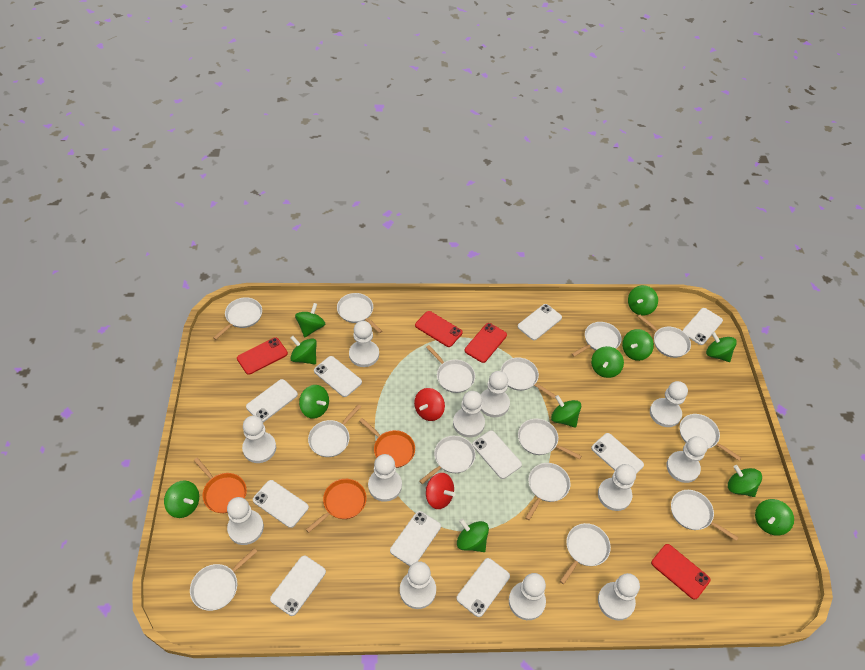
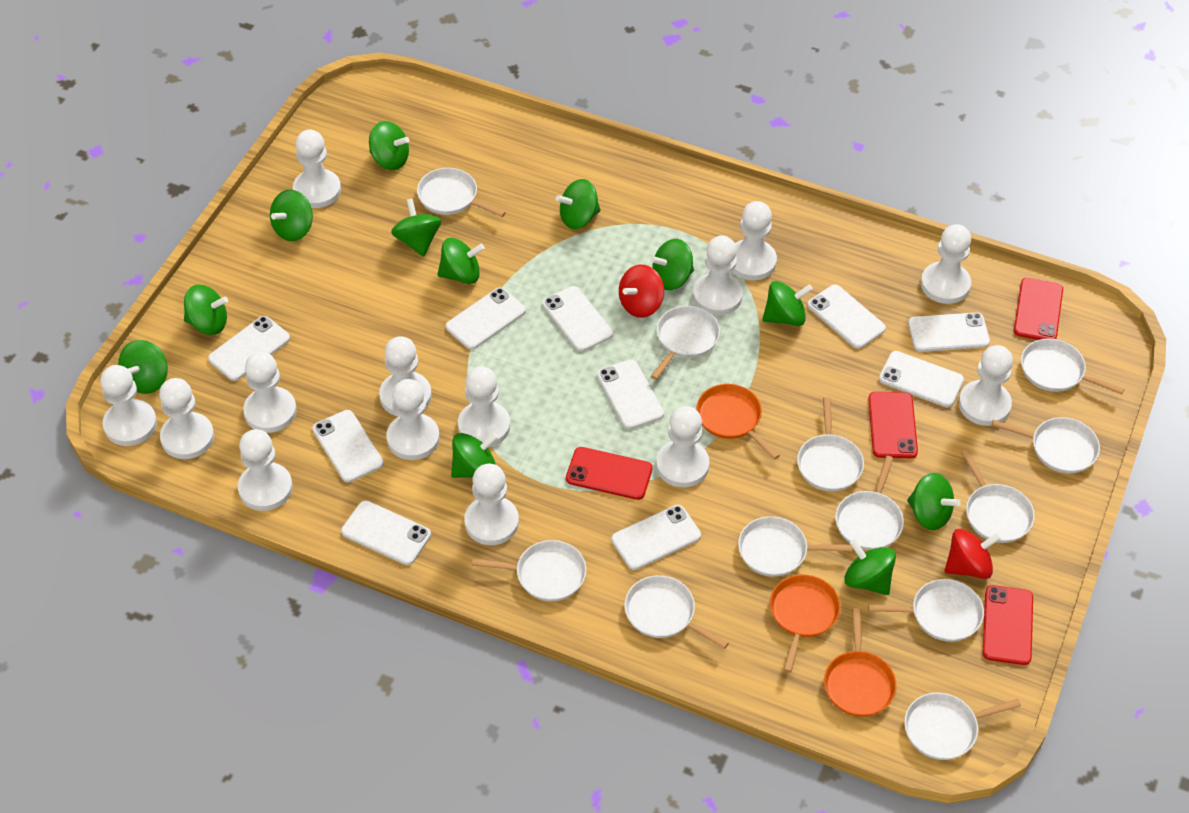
white pan: 14 -> 12
white pawn: 12 -> 14

